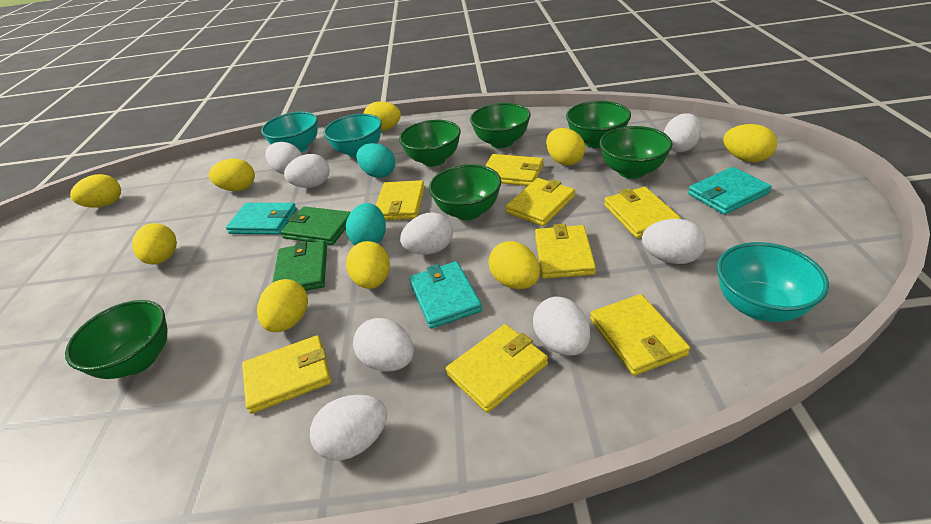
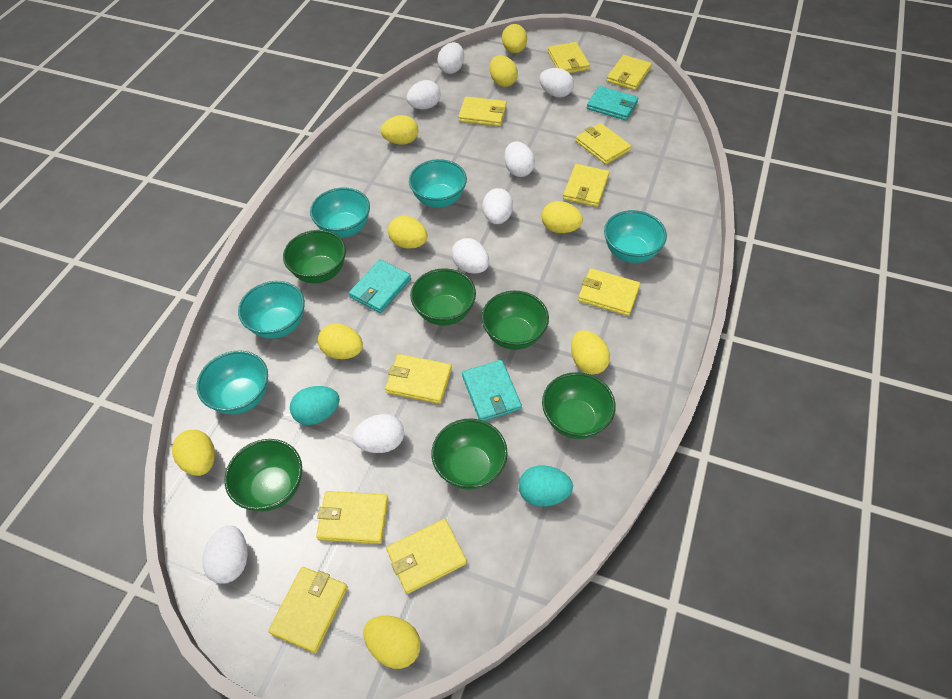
green wallet: 2 -> 0
turquoise bowl: 3 -> 5
yellow wallet: 8 -> 10

